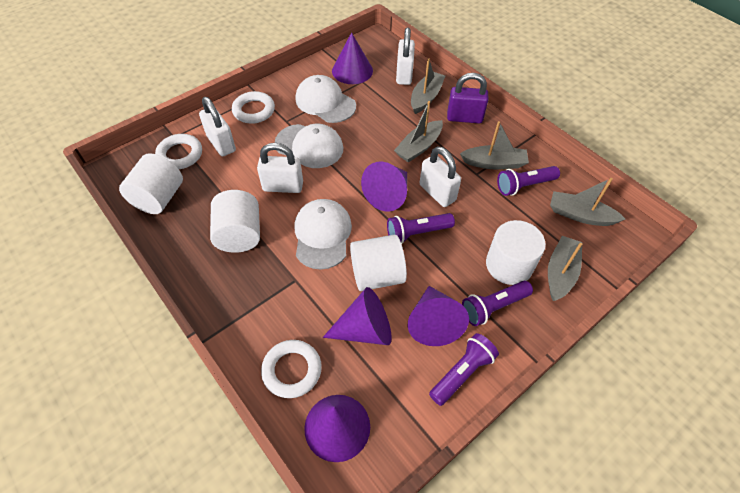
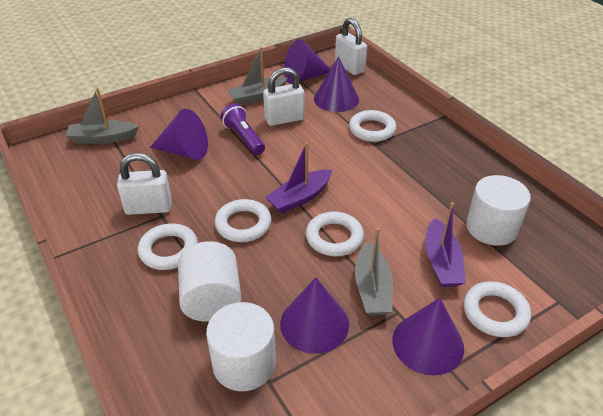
grey boat: 5 -> 3
purple boat: 0 -> 2
purple flashlight: 4 -> 1
purple padlock: 1 -> 0
white cap: 3 -> 0
white cylinder: 4 -> 3
white padlock: 4 -> 3
white ring: 3 -> 5

